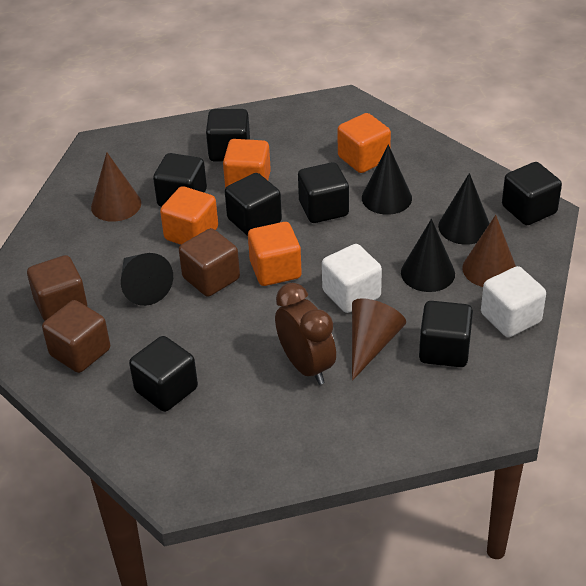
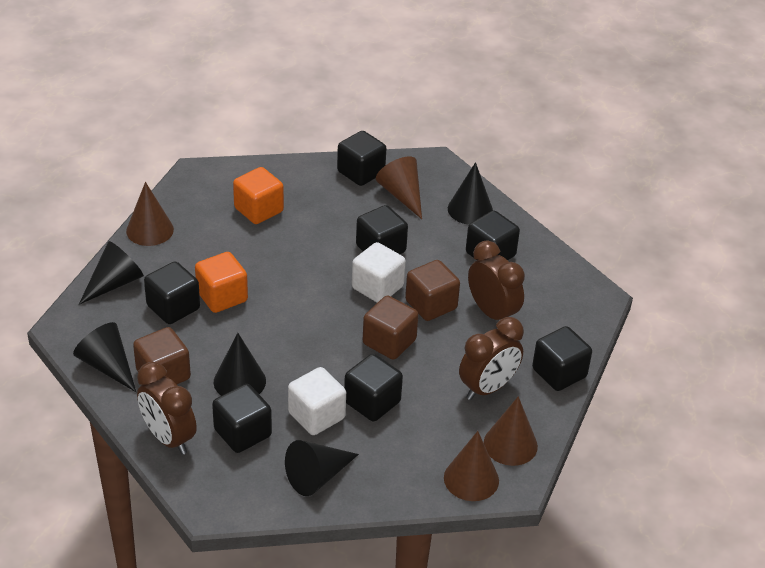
black cone: 4 -> 5
brown clock: 1 -> 3
brown cone: 3 -> 4
orange cube: 4 -> 2

